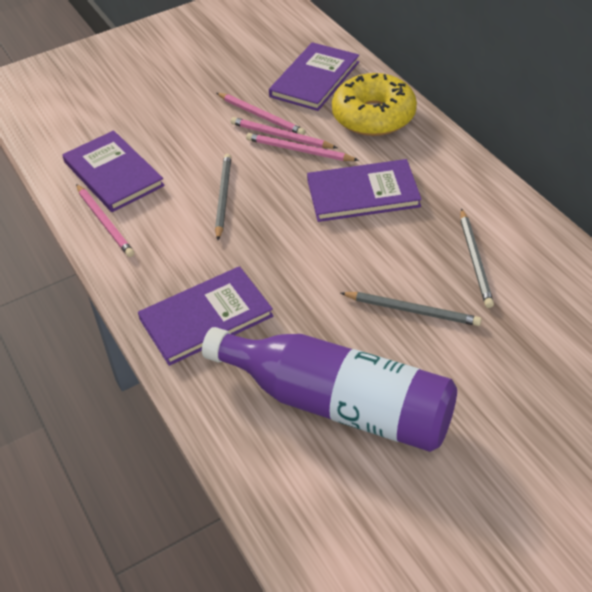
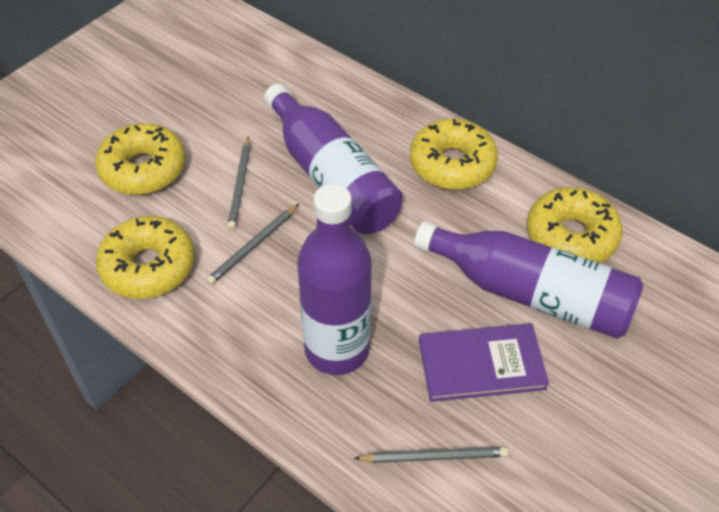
pink pencil: 4 -> 0
purple book: 4 -> 1
purple bottle: 1 -> 3
yellow donut: 1 -> 4

